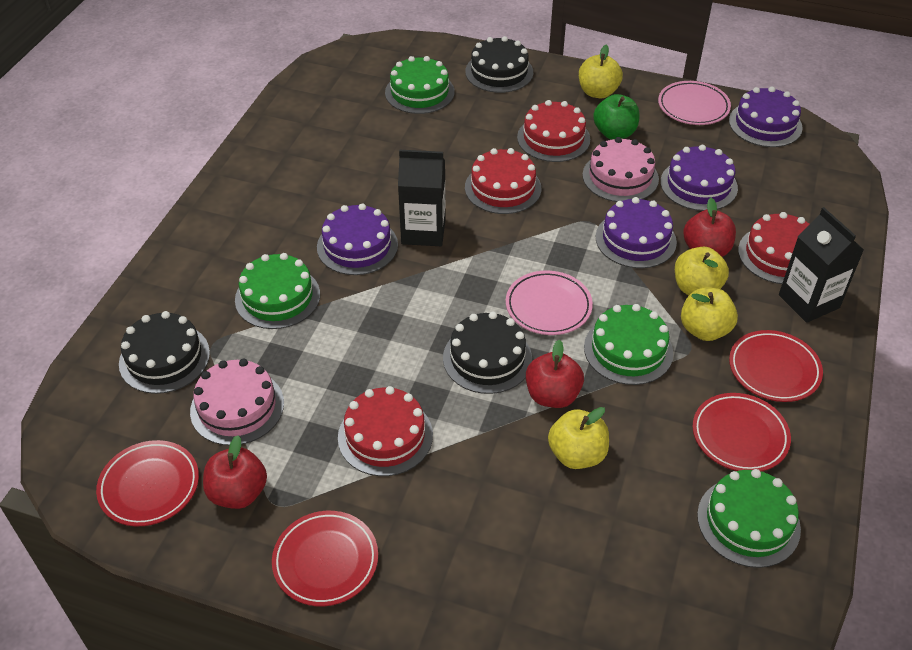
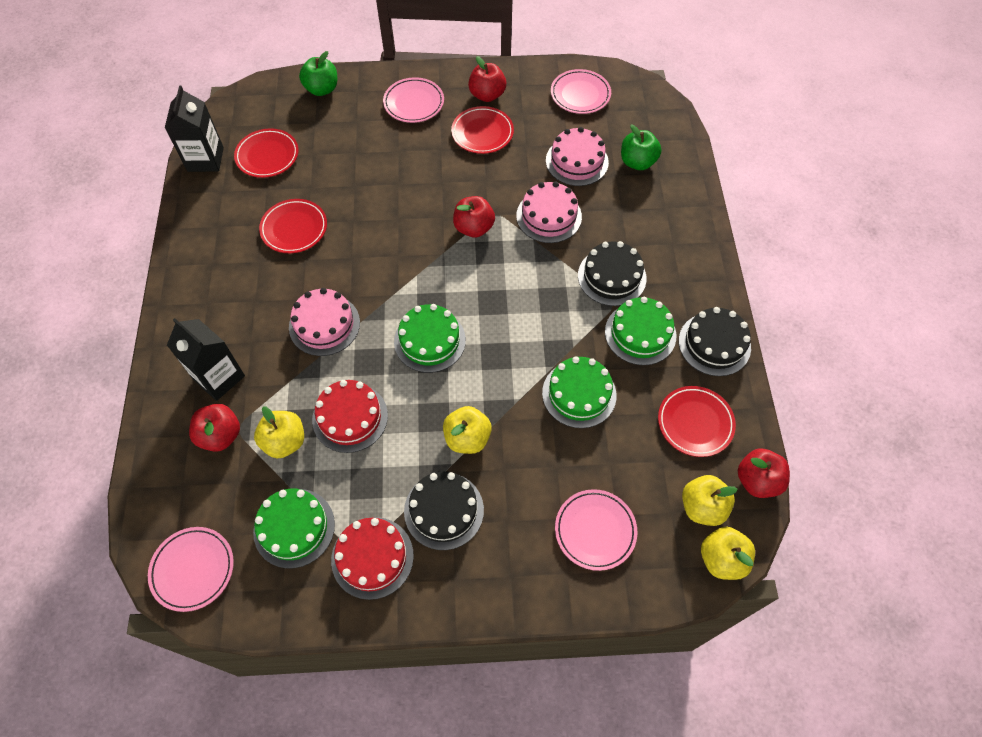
green apple: 1 -> 2
pink cake: 2 -> 3
pink plate: 2 -> 4
purple cake: 4 -> 0
red apple: 3 -> 4
red cake: 4 -> 2

